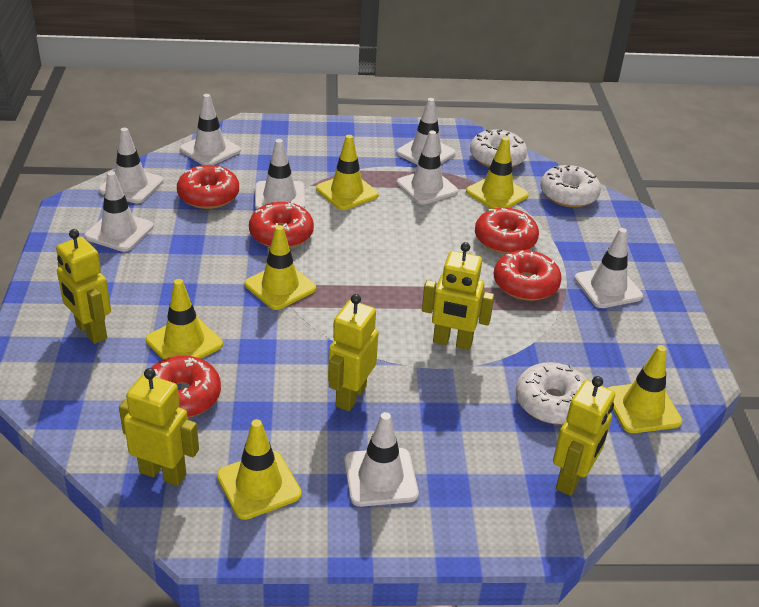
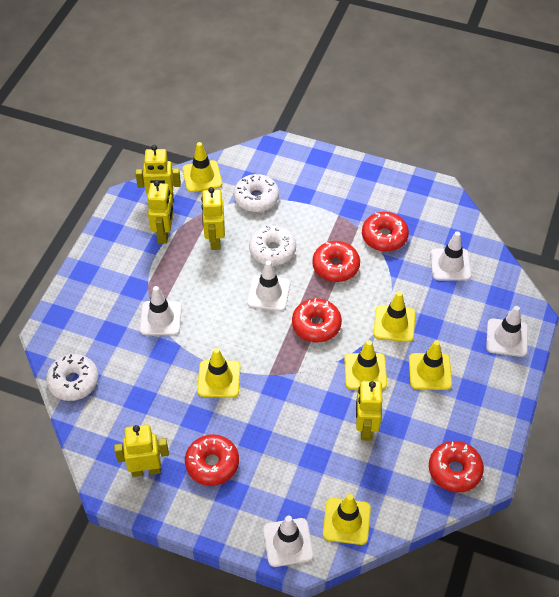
white traffic cone: 8 -> 5

